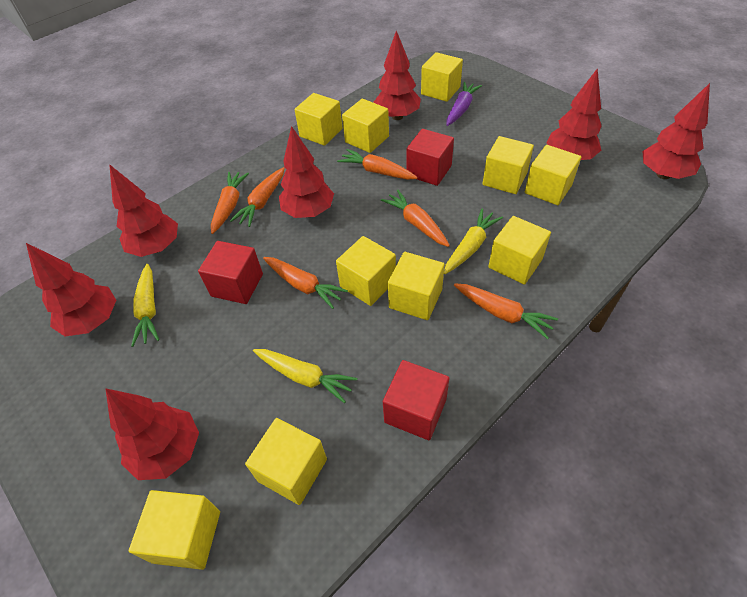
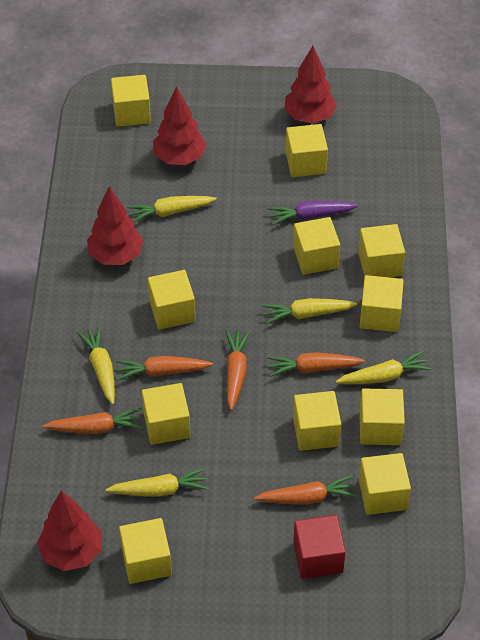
orange carrot: 6 -> 5
red cube: 3 -> 1
red tree: 7 -> 4
yellow carrot: 3 -> 5
yellow cube: 10 -> 11

